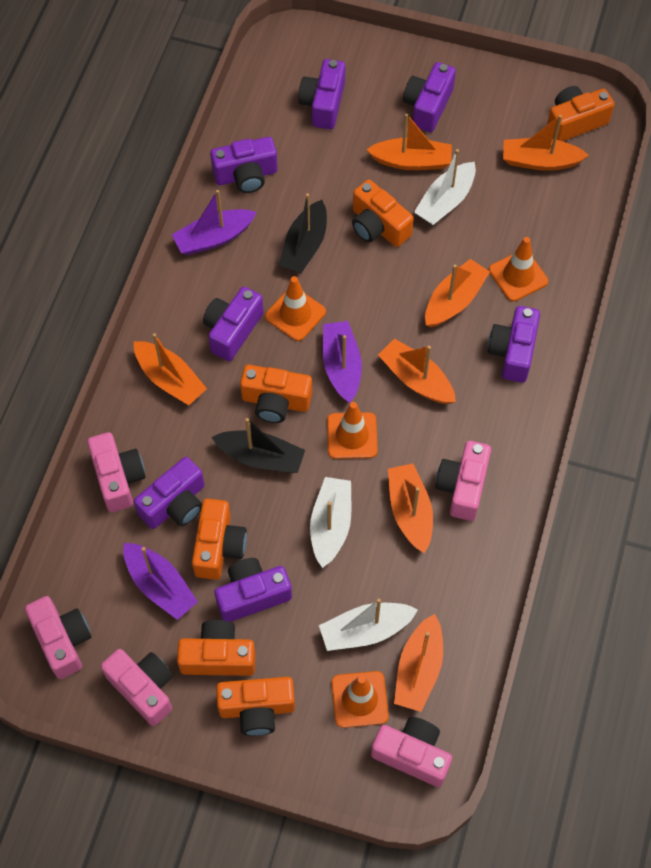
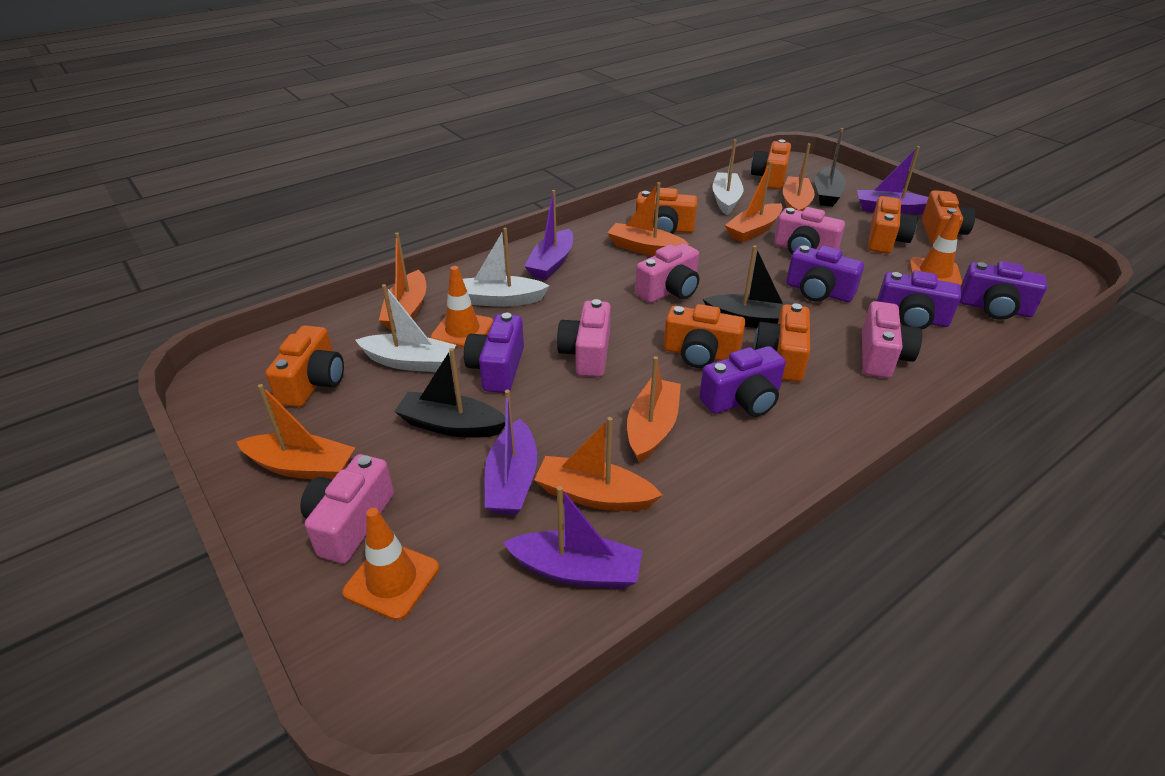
black boat: 2 -> 3
orange camera: 6 -> 7
orange traffic cone: 4 -> 3
purple boat: 3 -> 4
purple camera: 7 -> 5

